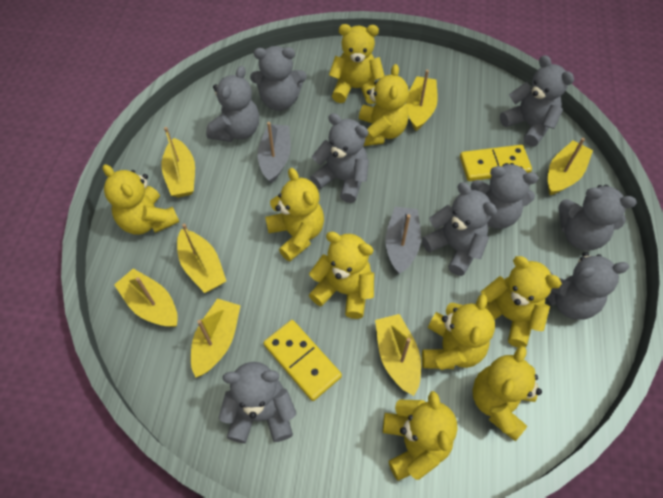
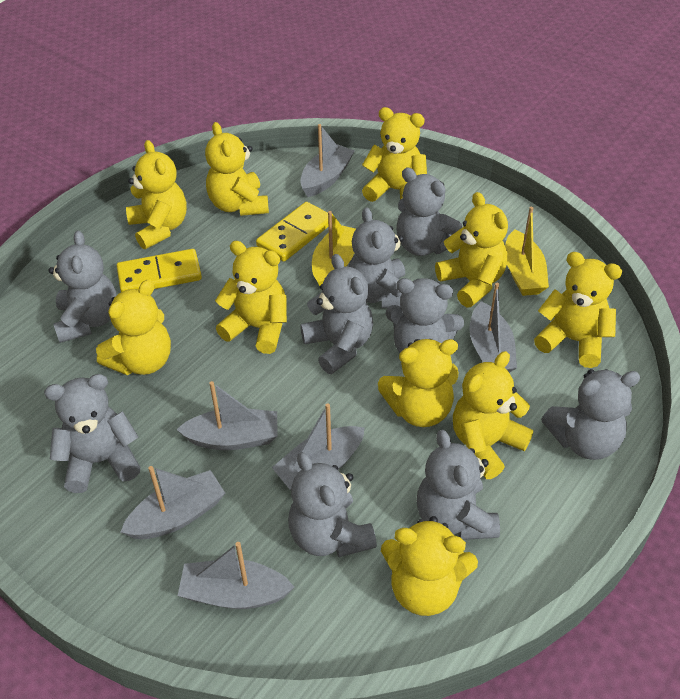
grey boat: 2 -> 6
yellow boat: 7 -> 2
yellow teddy bear: 9 -> 10

